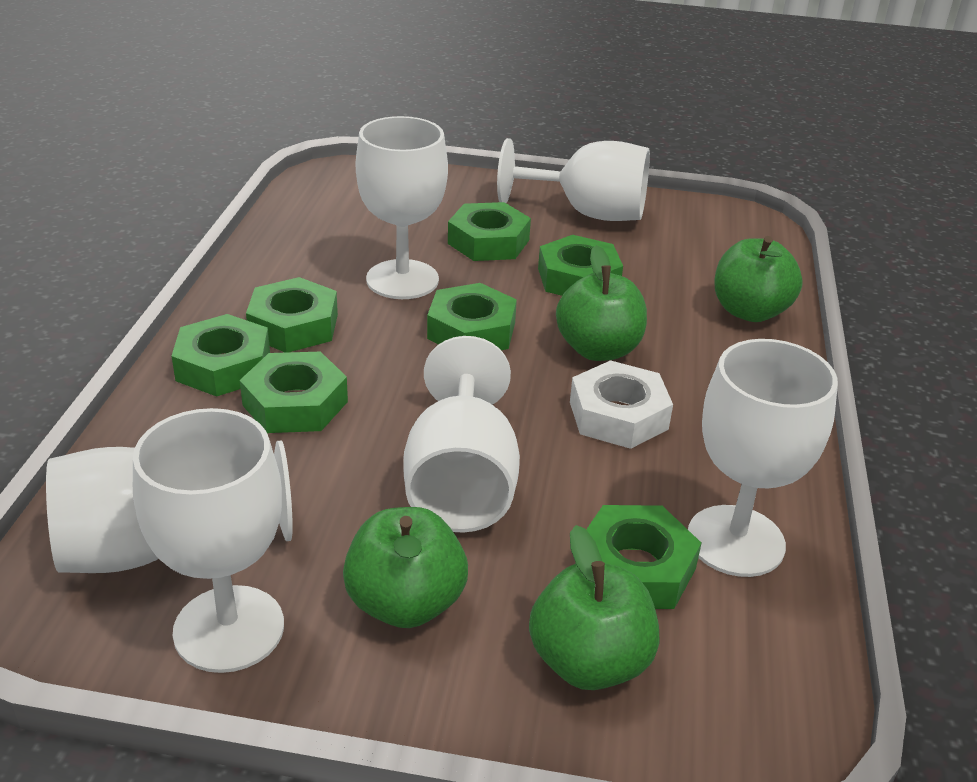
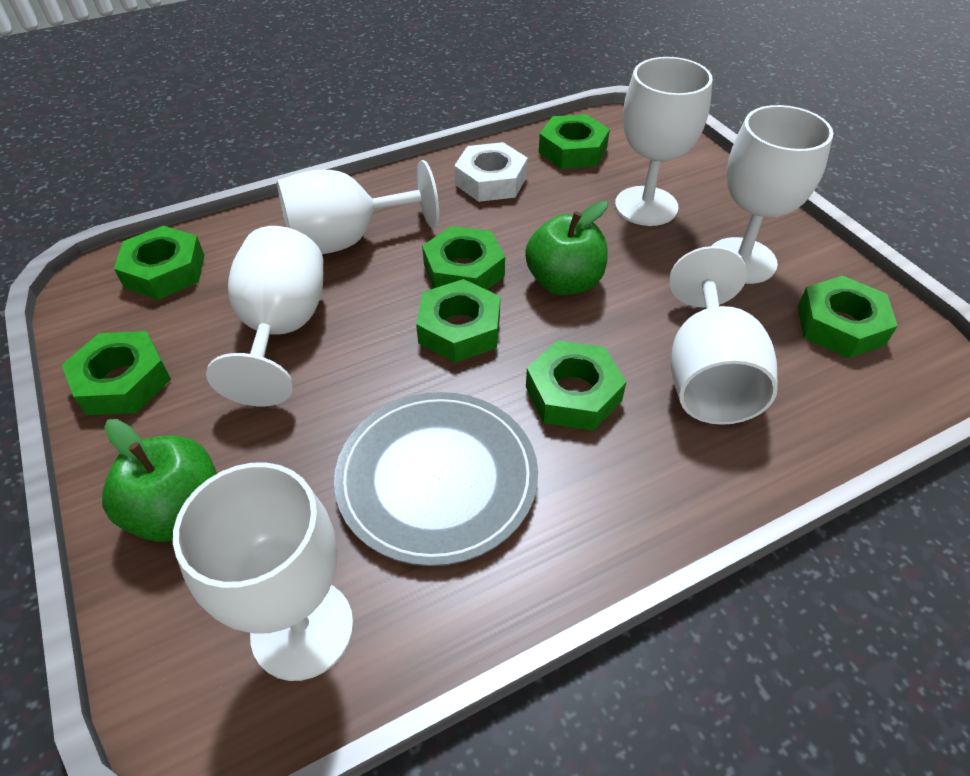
green apple: 4 -> 2
grey plate: 0 -> 1

